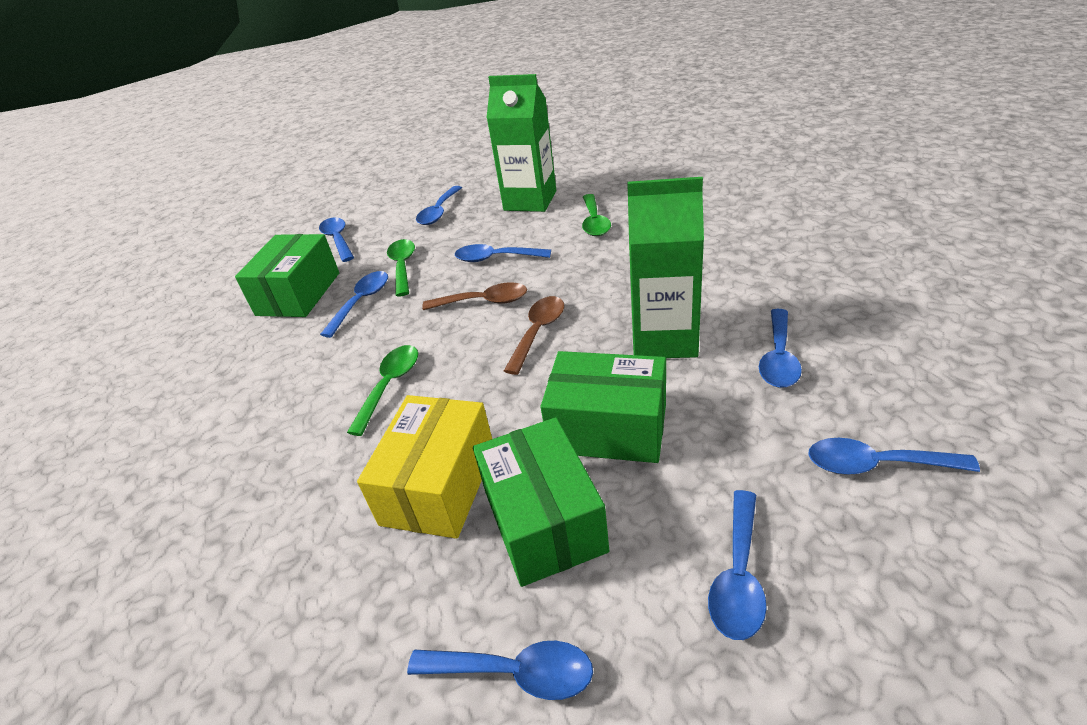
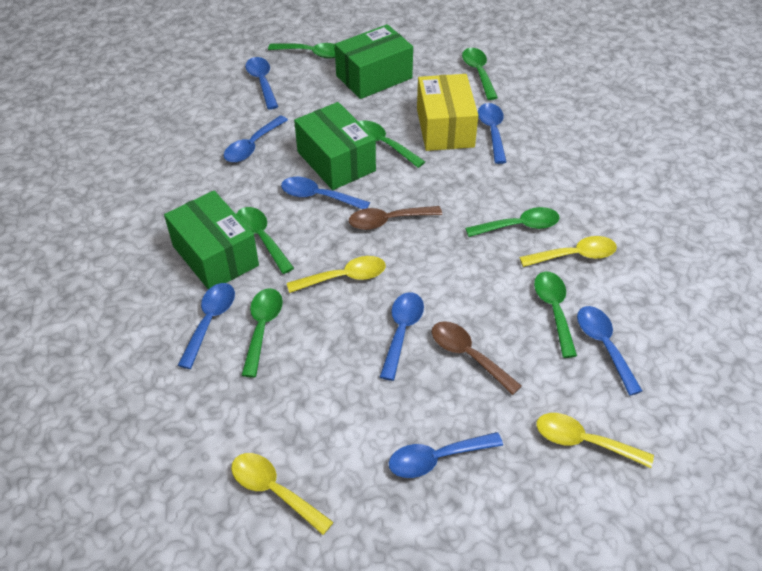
green carton: 2 -> 0
green spoon: 3 -> 7
yellow spoon: 0 -> 4

